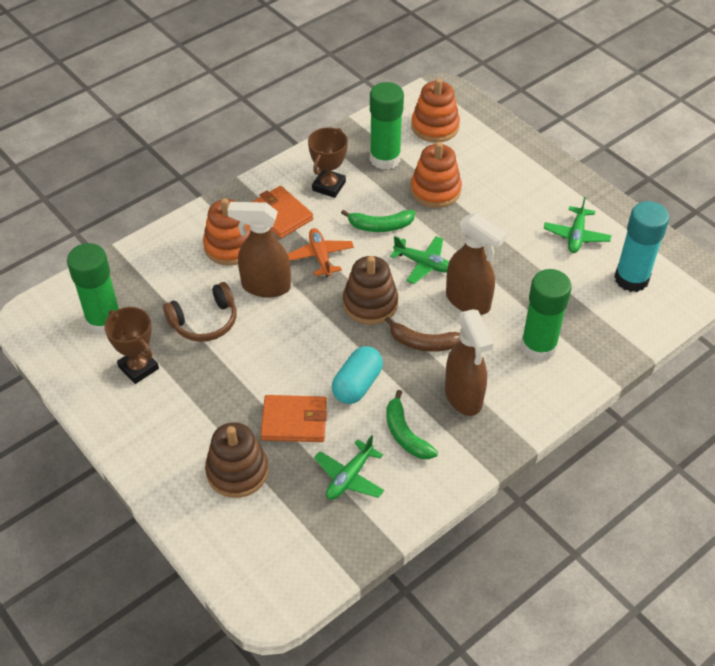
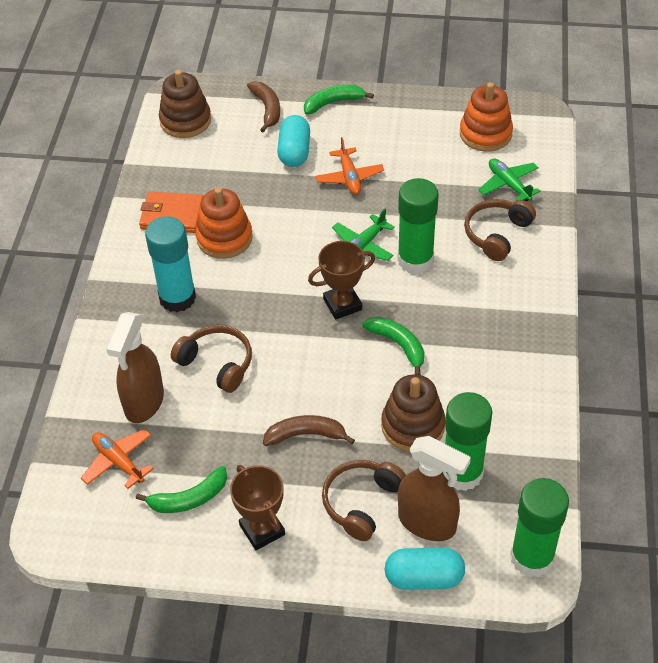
brown banana: 1 -> 2
brown headphones: 1 -> 3
brown spray bottle: 3 -> 2
green banana: 2 -> 3
green plane: 3 -> 2
orange plane: 1 -> 2
orange stacking toy: 3 -> 2
orange wallet: 2 -> 1
turquoise capsule: 1 -> 2

